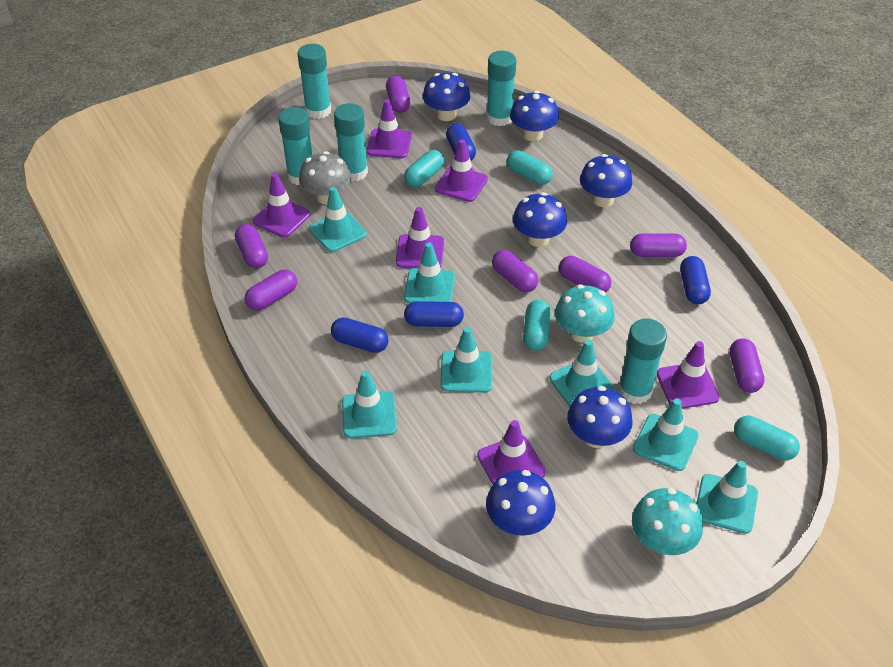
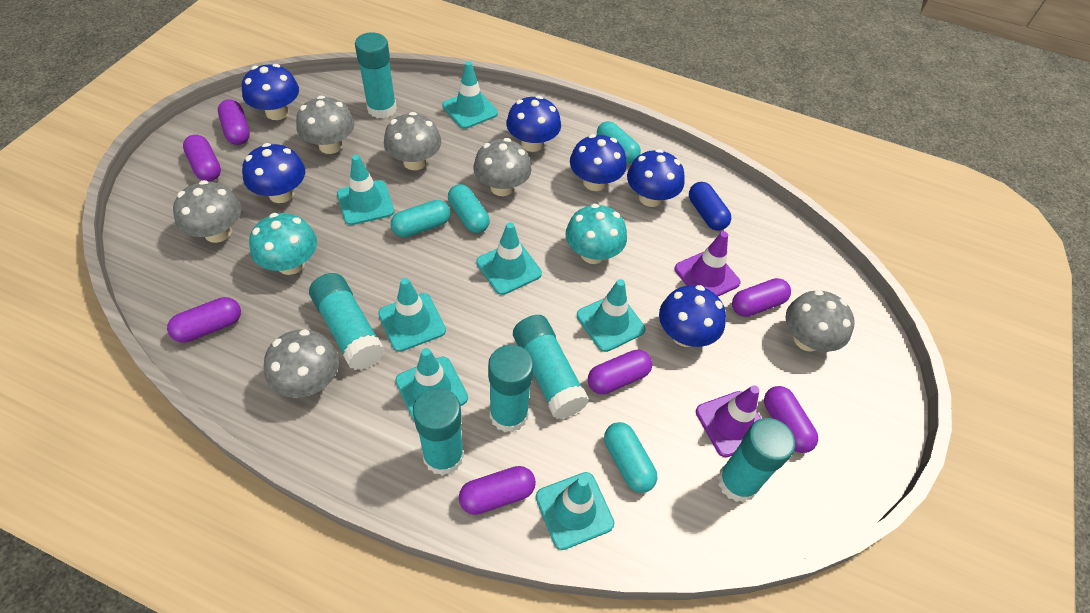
blue capsule: 4 -> 1
grey mushroom: 1 -> 6
purple traffic cone: 6 -> 2
turquoise glue stick: 5 -> 6

